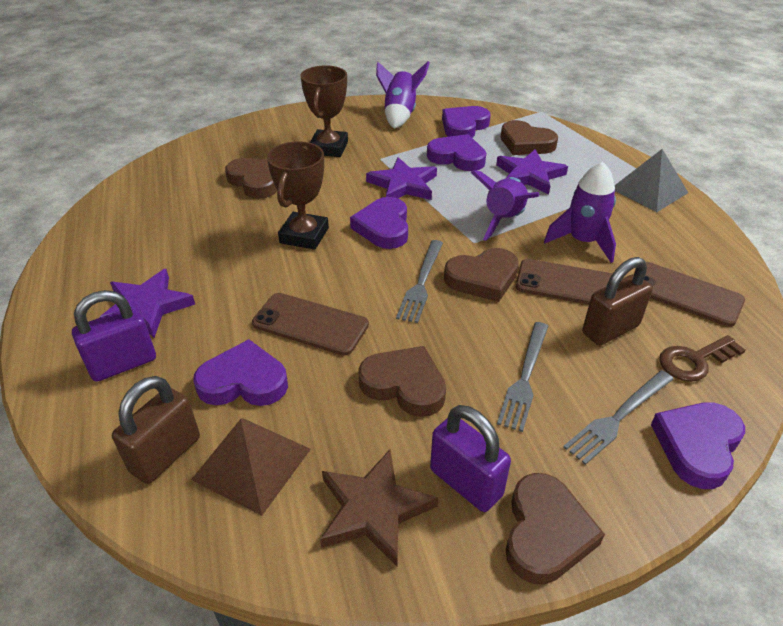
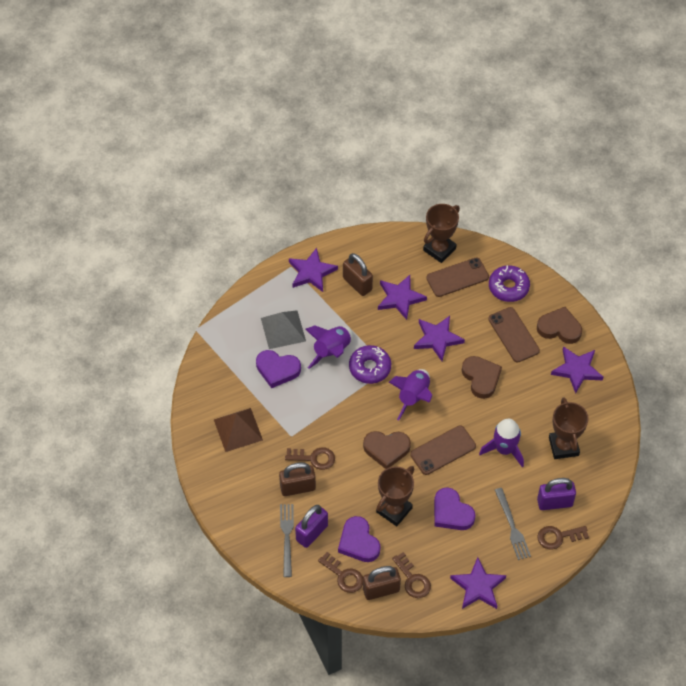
brown heart: 5 -> 3
brown key: 1 -> 4
brown padlock: 2 -> 3
brown star: 1 -> 0
brown trophy: 2 -> 3
grey fork: 3 -> 2
purple donut: 0 -> 2
purple heart: 5 -> 3
purple star: 3 -> 5

